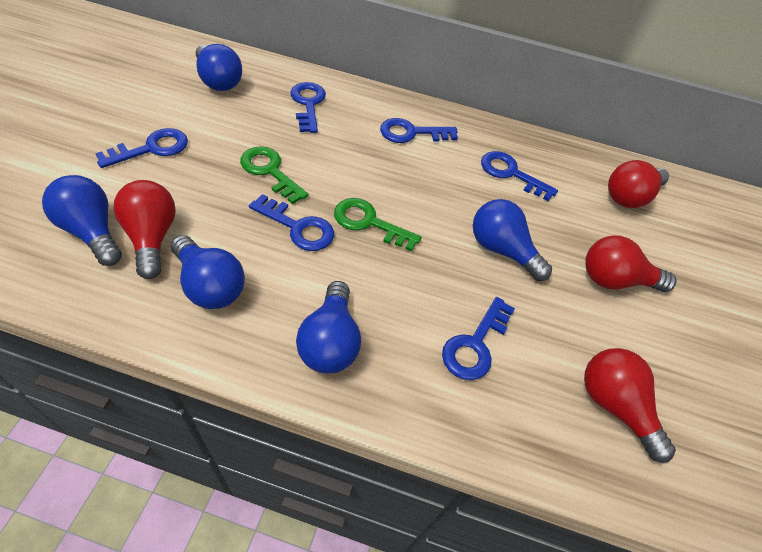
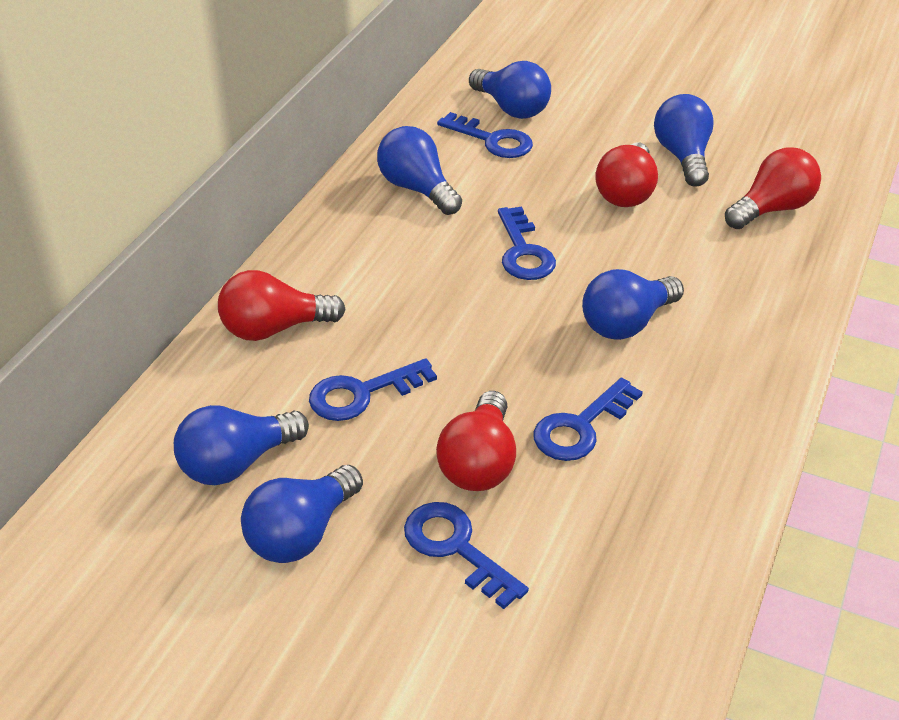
blue key: 6 -> 5
blue light bulb: 5 -> 6
green key: 2 -> 0

